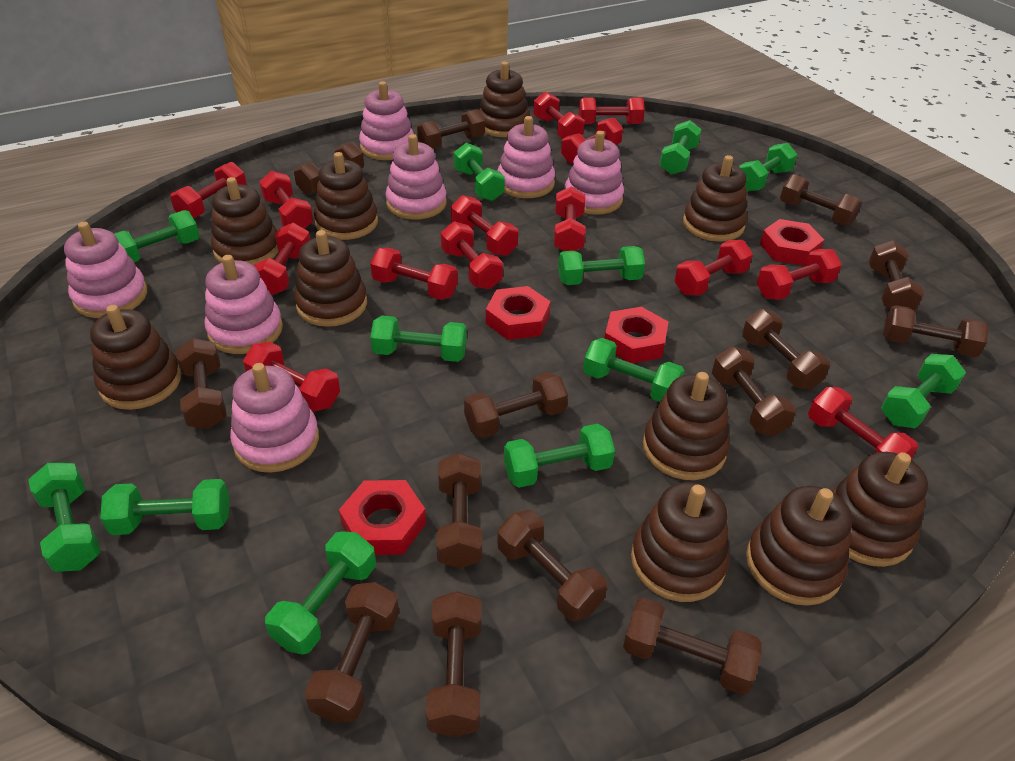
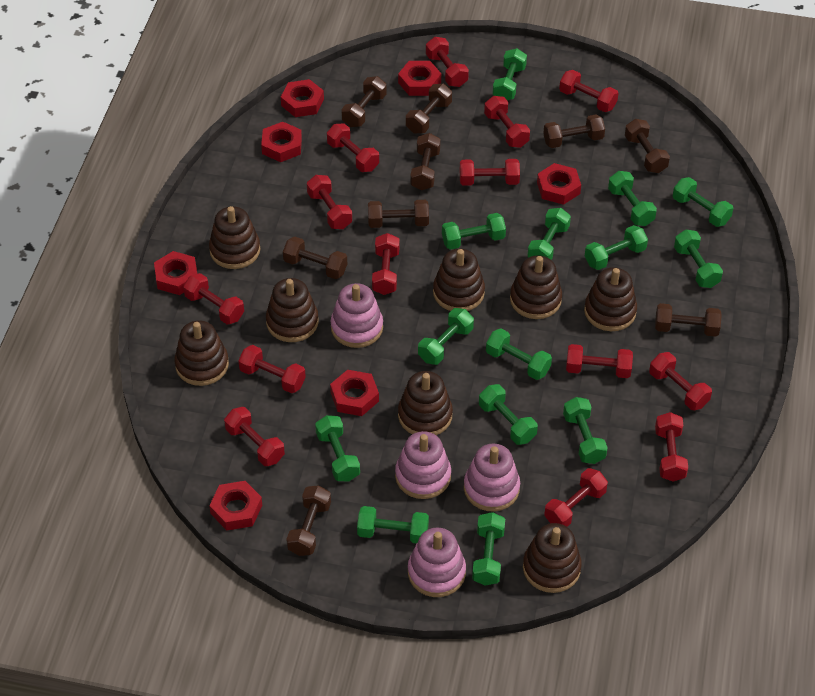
brown dumbbell: 14 -> 9
brown stacking toy: 10 -> 8
green dumbbell: 12 -> 14
pink stacking toy: 7 -> 4
red nut: 4 -> 7

